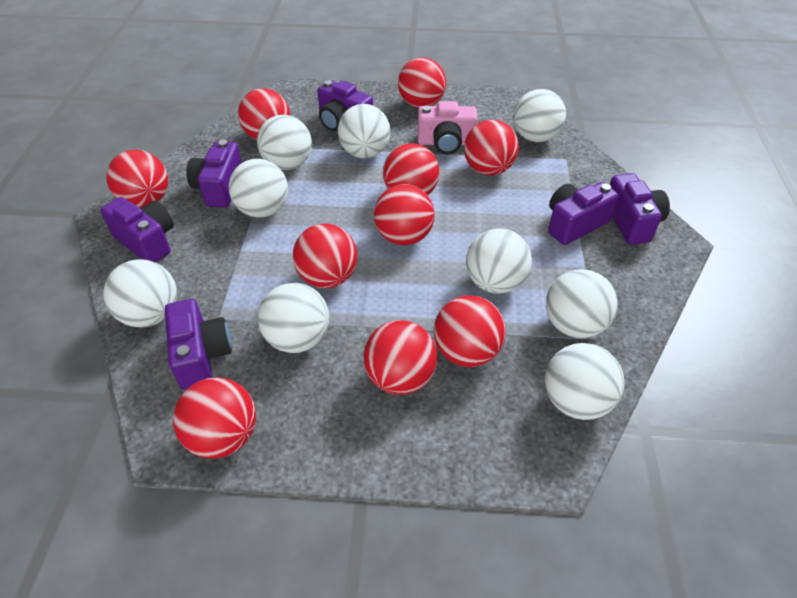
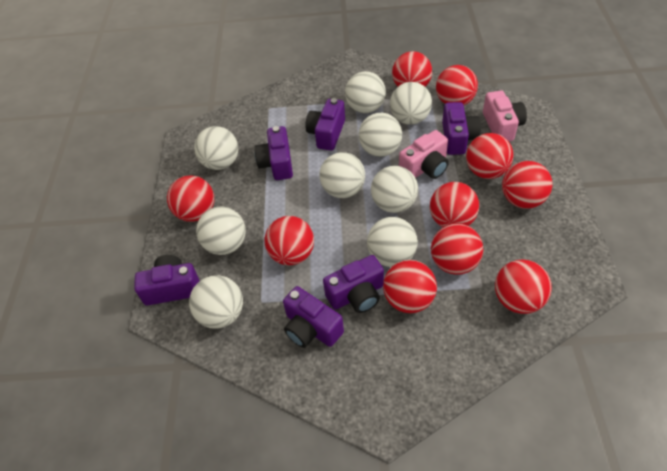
pink camera: 1 -> 2

